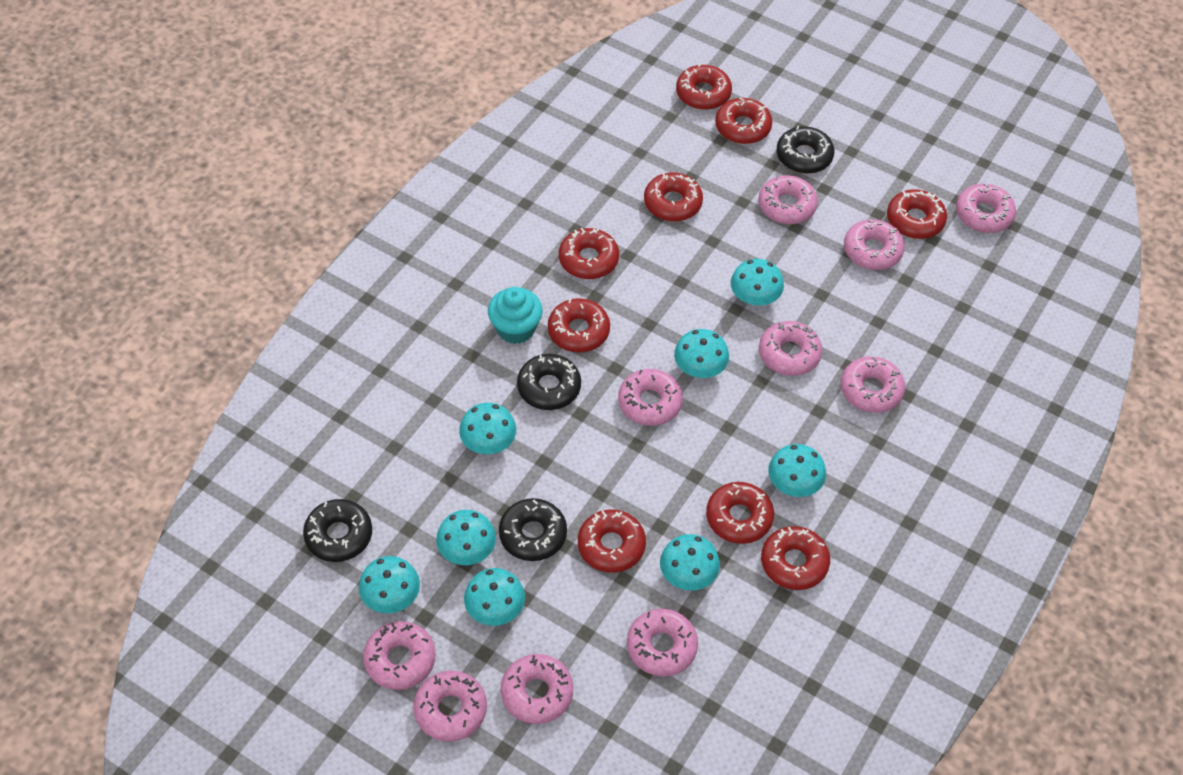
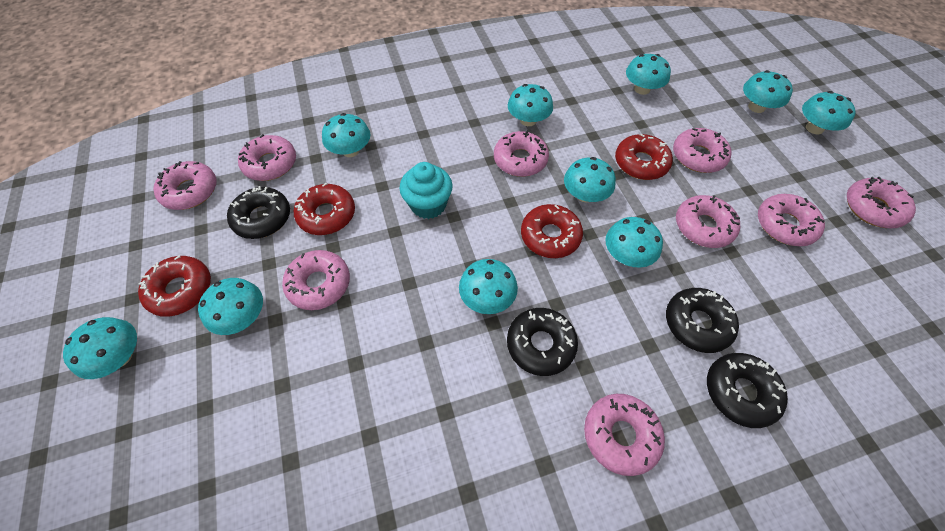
pink donut: 10 -> 9
red donut: 9 -> 4
turquoise mushroom: 8 -> 10

